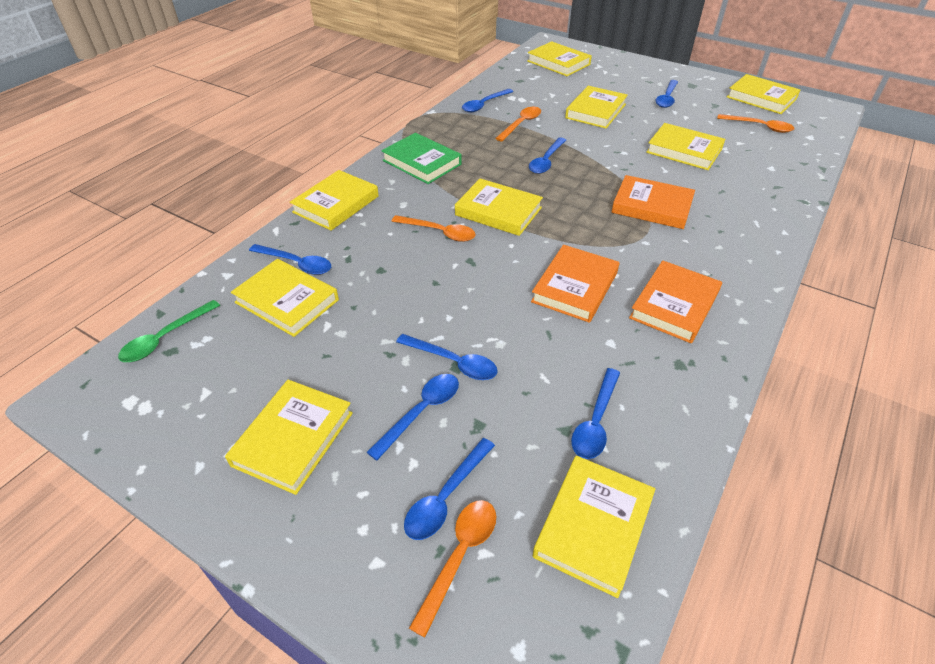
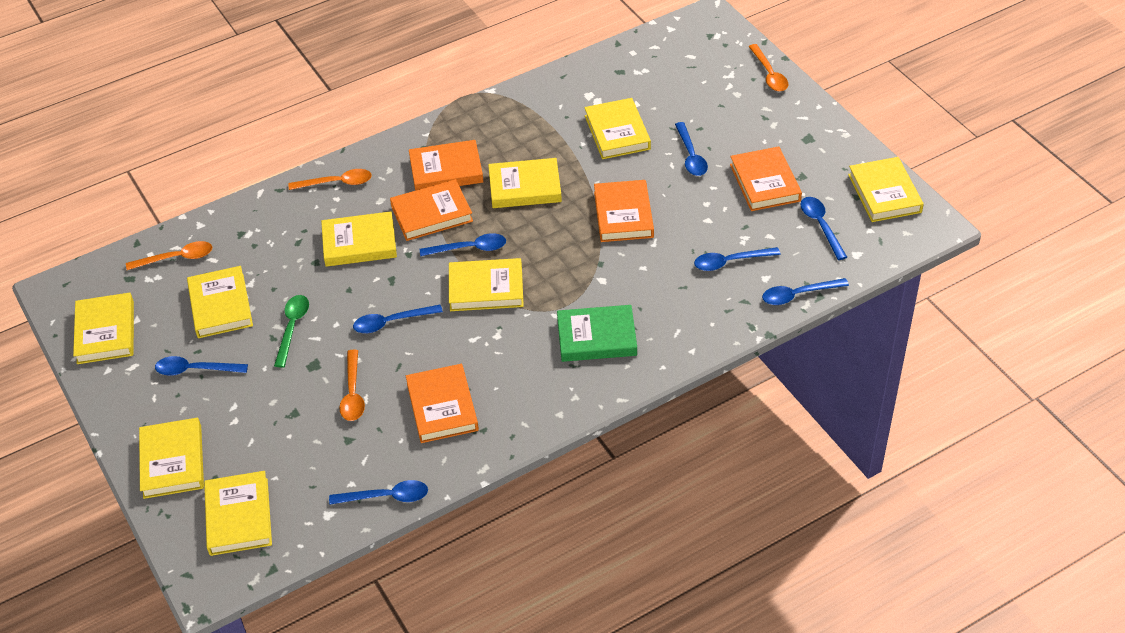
orange book: 3 -> 5

